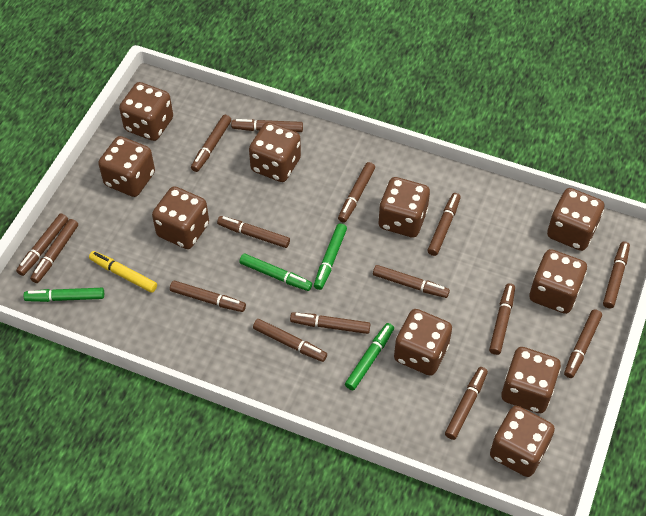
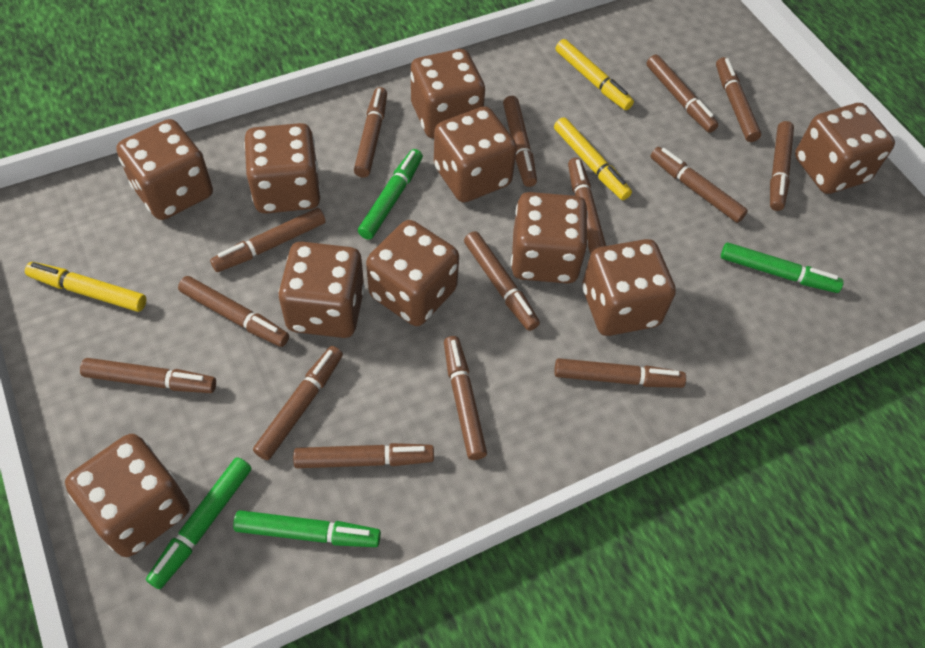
yellow marker: 1 -> 3

